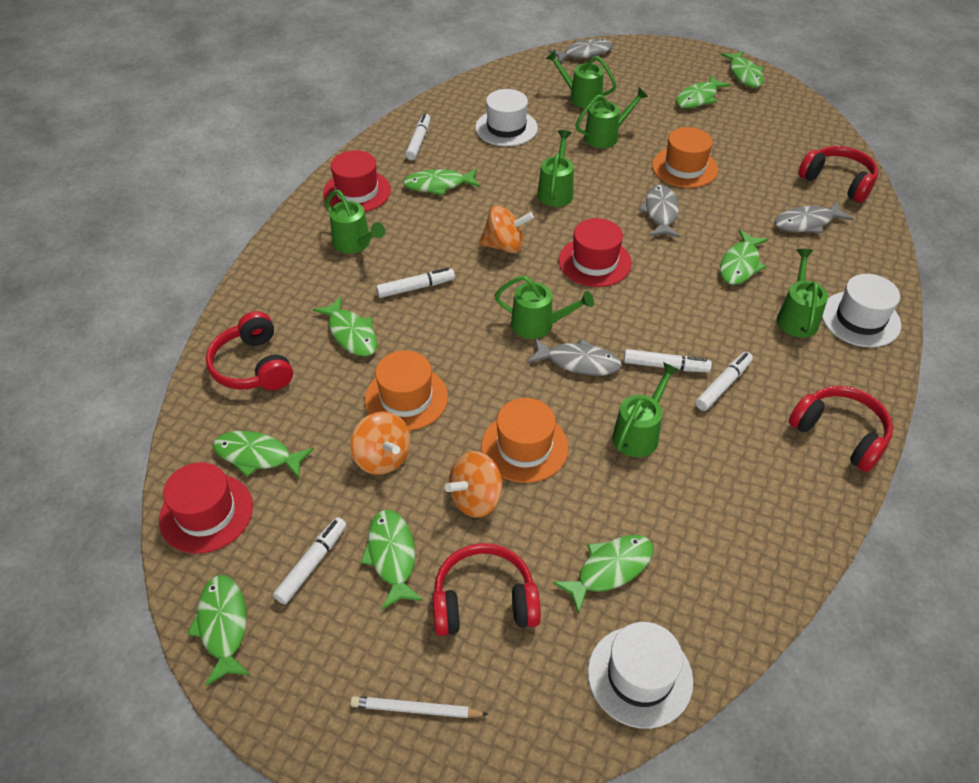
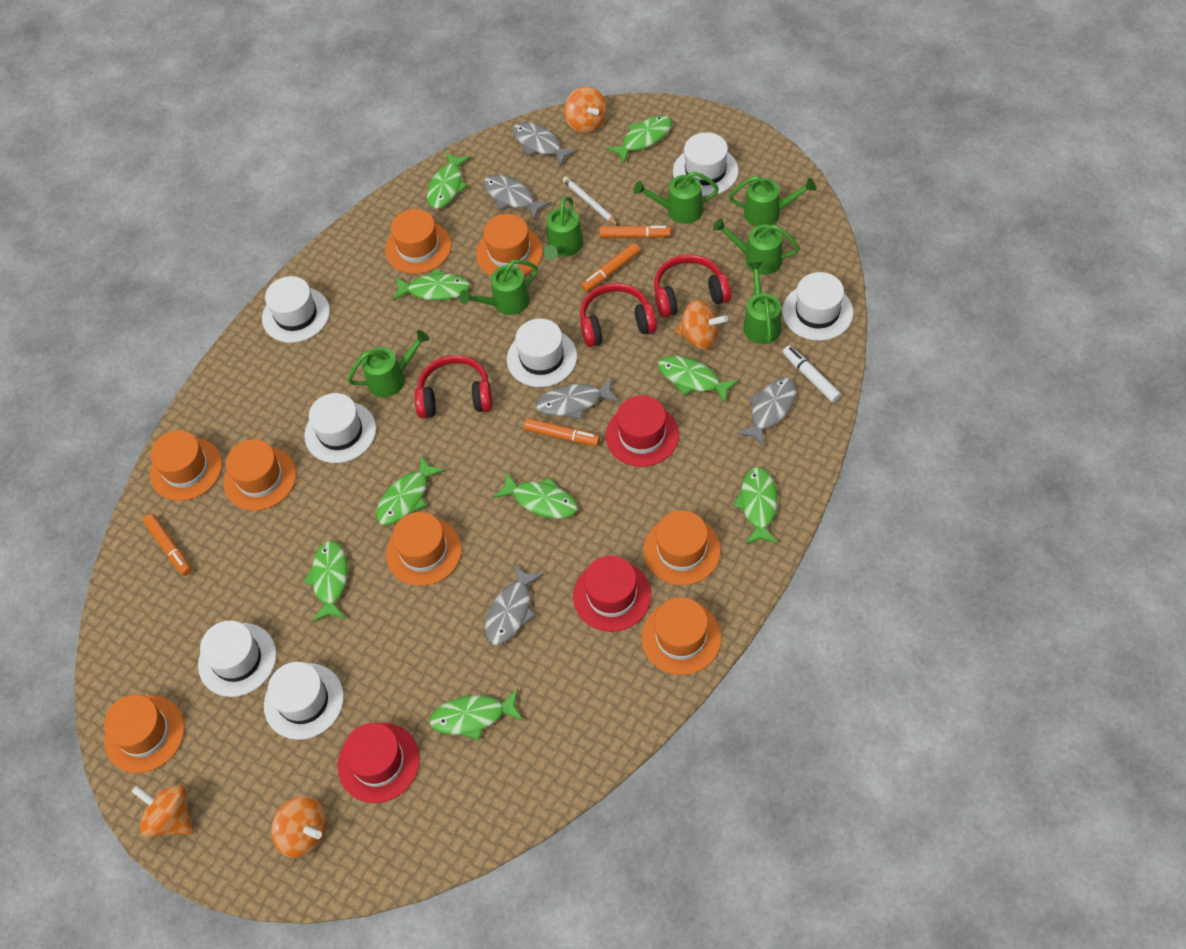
grey fish: 4 -> 5
orange hat: 3 -> 8
orange marker: 0 -> 4
orange spinning top: 3 -> 4
red headphones: 4 -> 3
white hat: 3 -> 7
white marker: 5 -> 1

